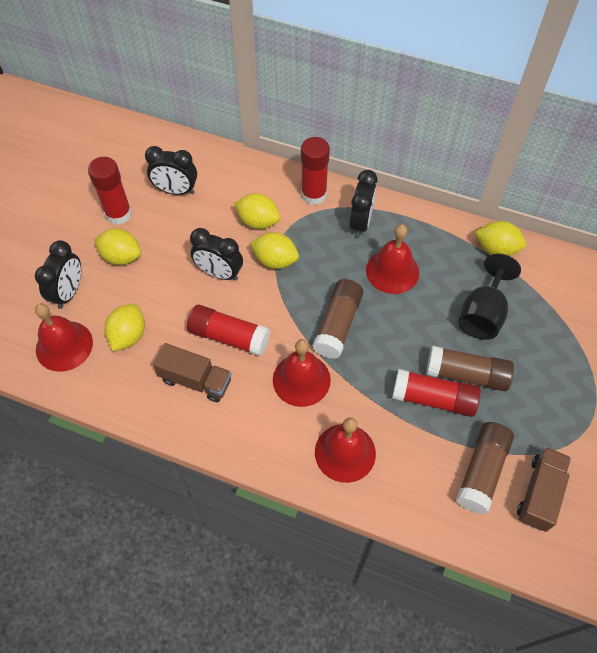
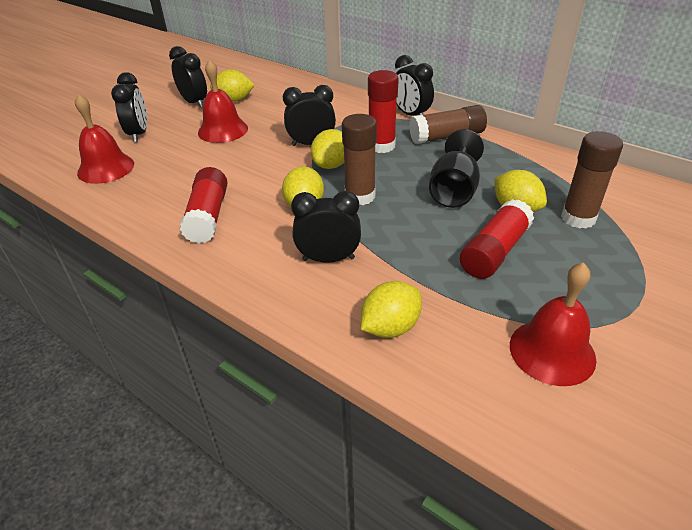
black clock: 4 -> 5
brown truck: 2 -> 0
red bell: 4 -> 3
red glue stick: 4 -> 3

